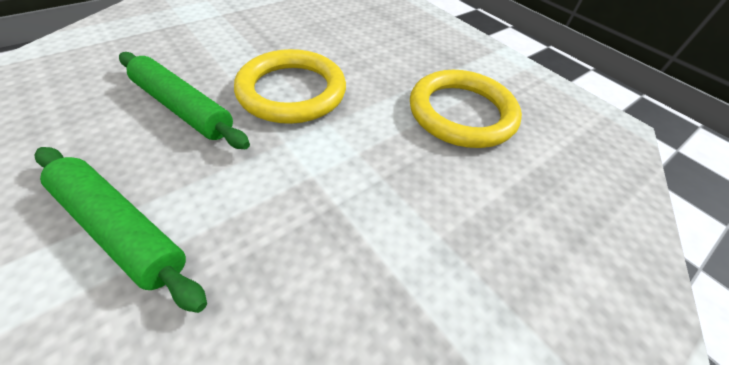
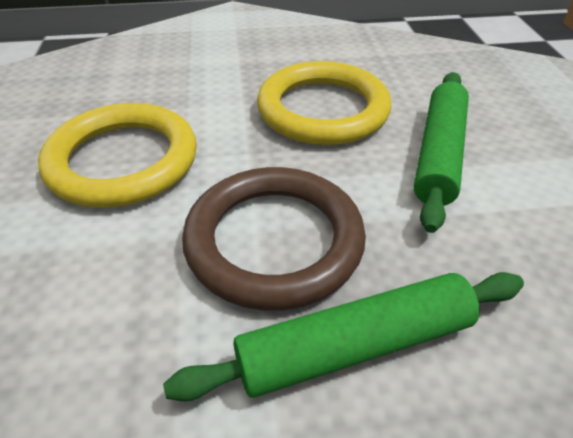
brown ring: 0 -> 1

